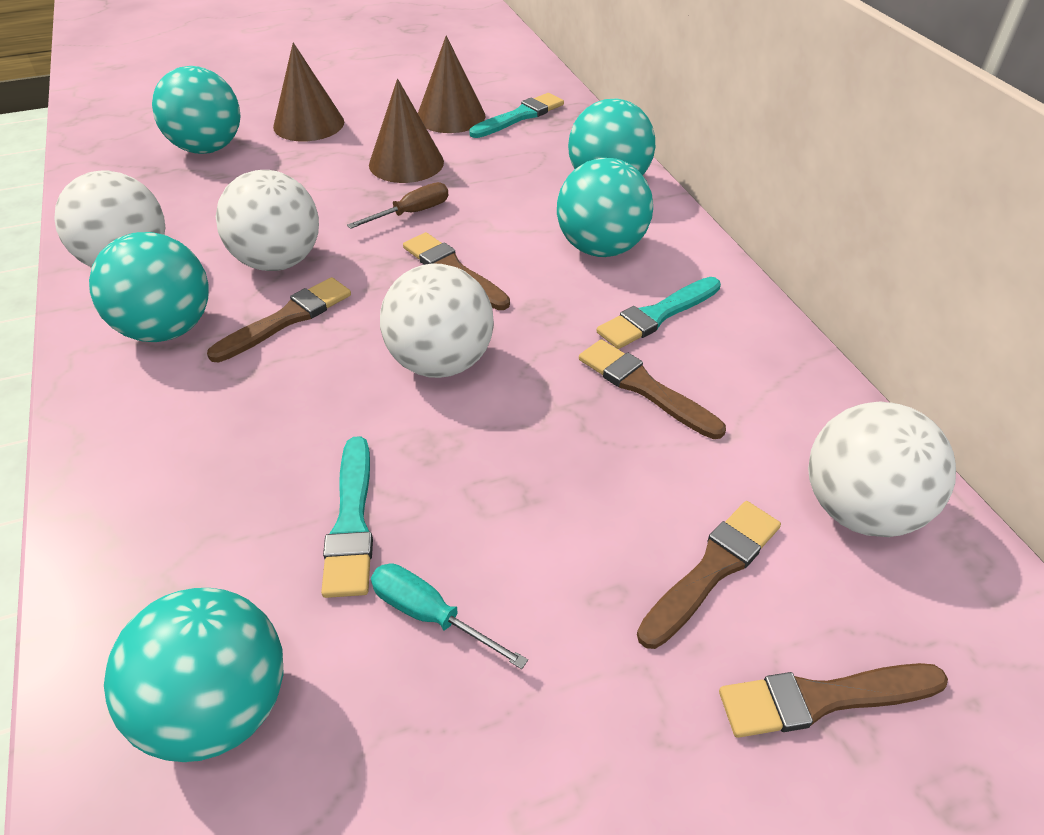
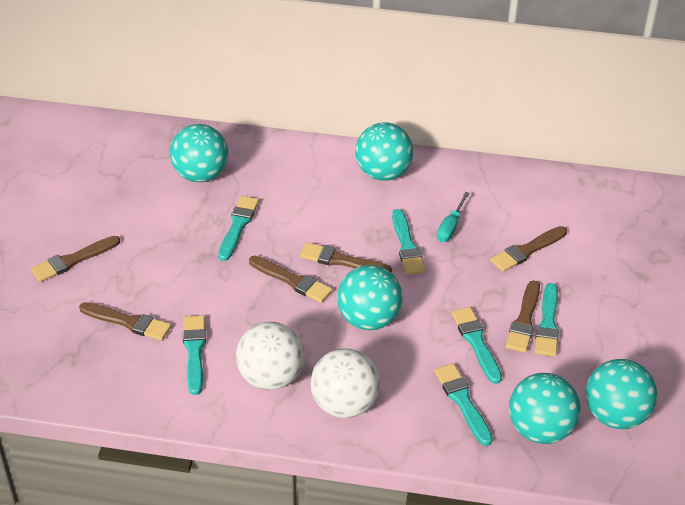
brown brush: 5 -> 6
brown cone: 3 -> 0
brown screwdriver: 1 -> 0
turquoise brush: 3 -> 6
white ball: 4 -> 2

